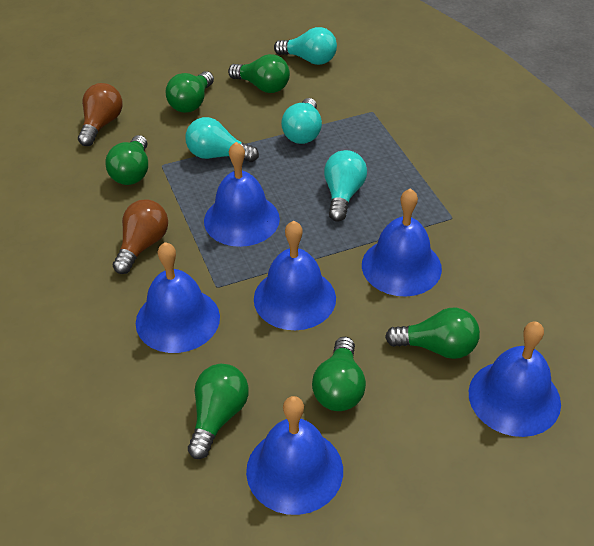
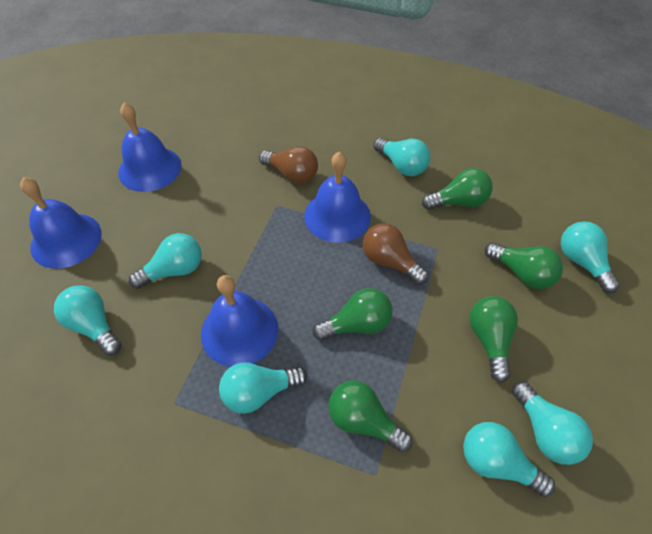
blue bell: 6 -> 4
green light bulb: 6 -> 5
turquoise light bulb: 4 -> 7

